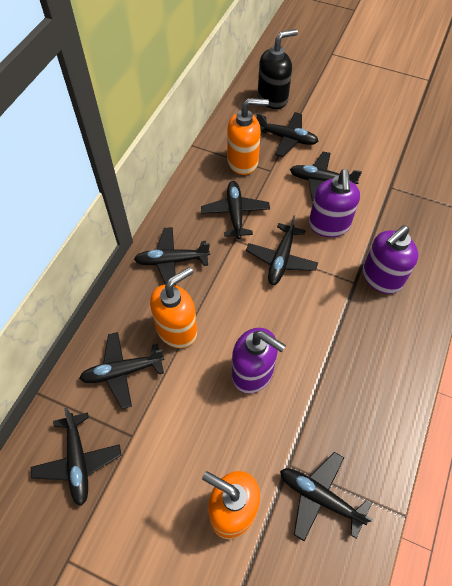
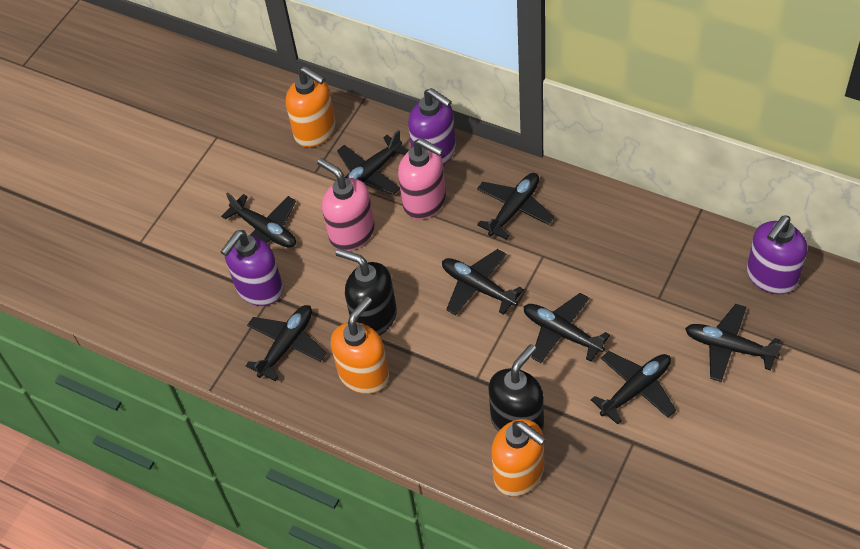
black soap dispenser: 1 -> 2
pink soap dispenser: 0 -> 2

